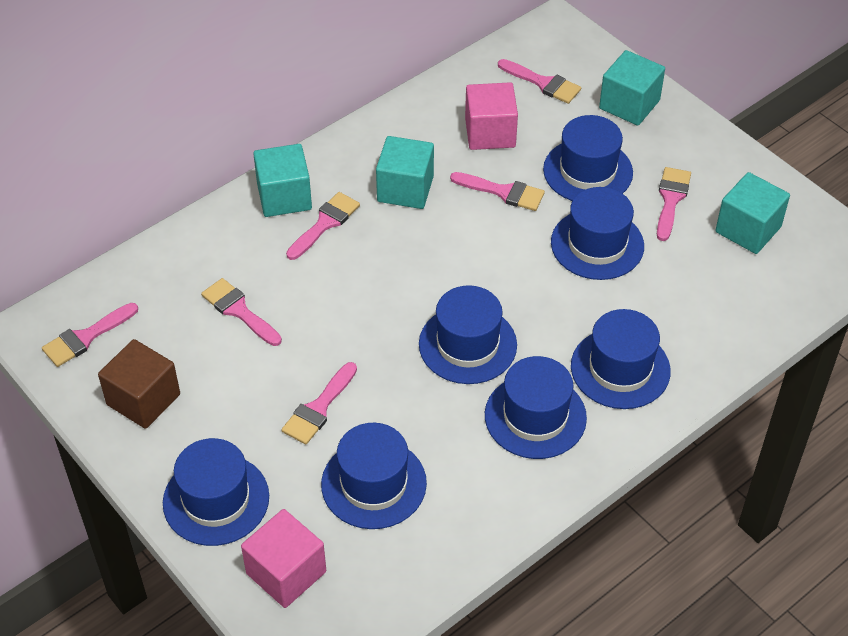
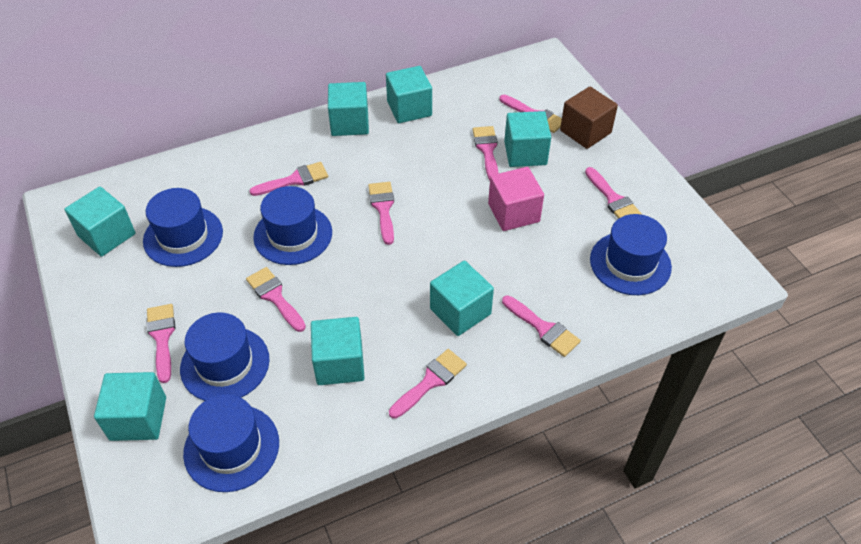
blue hat: 7 -> 5
pink brush: 7 -> 9
pink cube: 2 -> 1
turquoise cube: 4 -> 7

